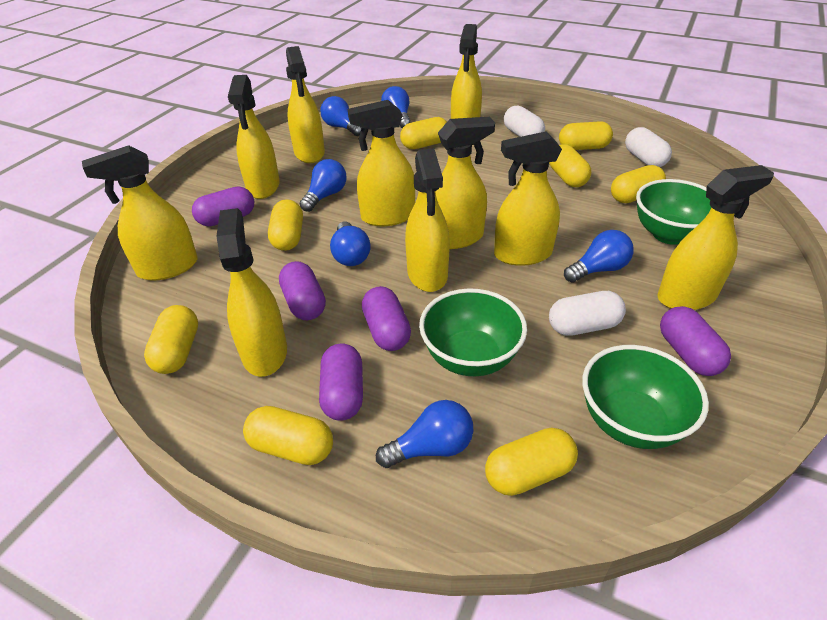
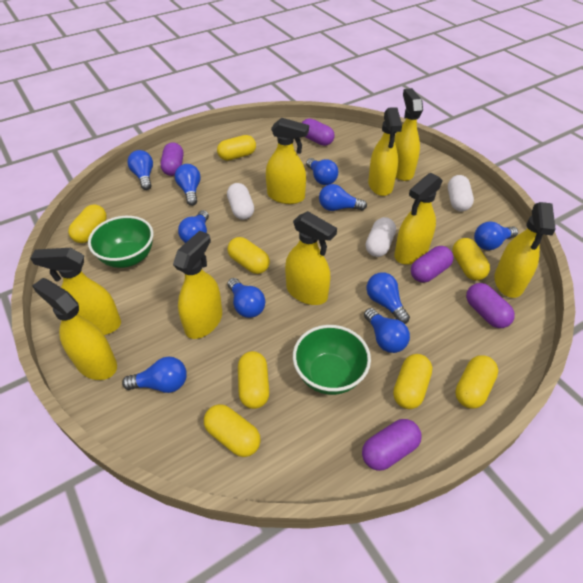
blue light bulb: 6 -> 10
green bowl: 3 -> 2
yellow spray bottle: 10 -> 9

